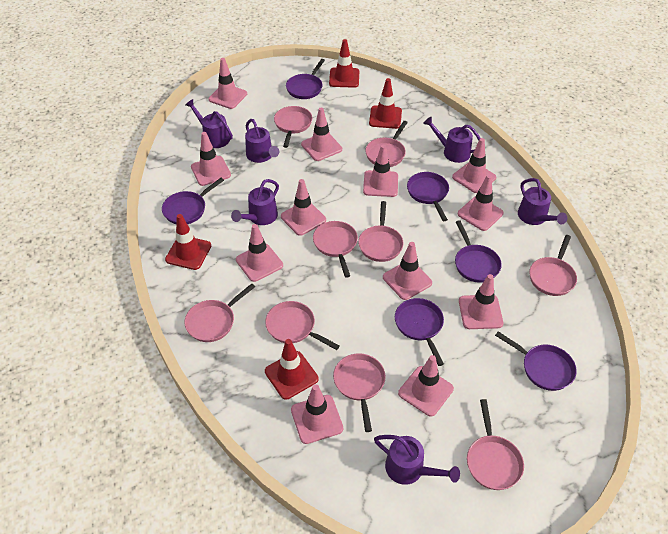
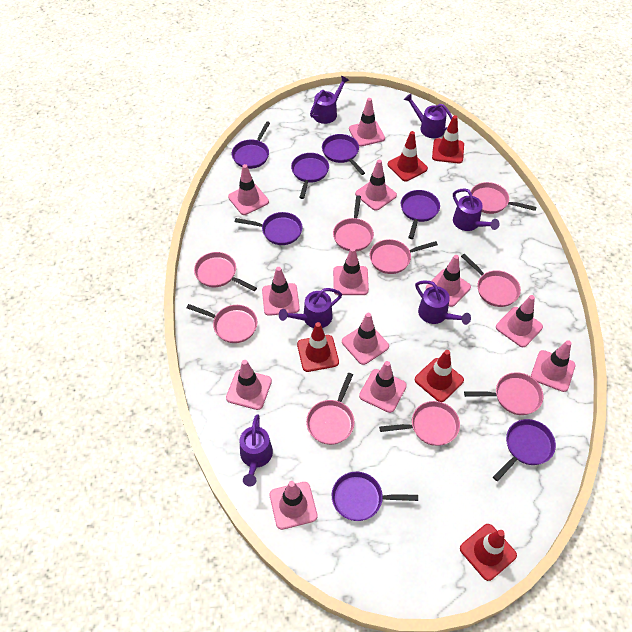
purple pan: 6 -> 7
red traffic cone: 4 -> 5

